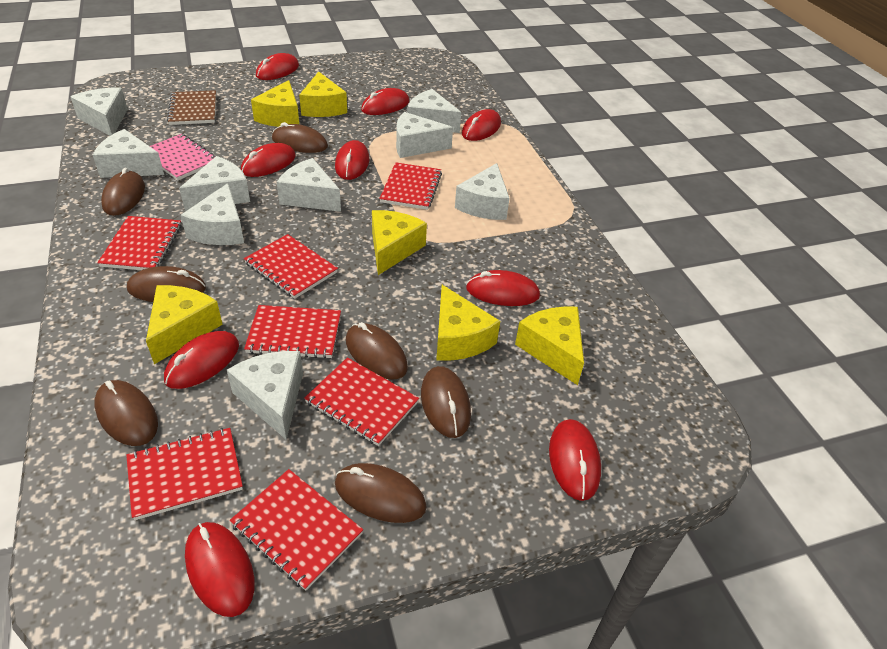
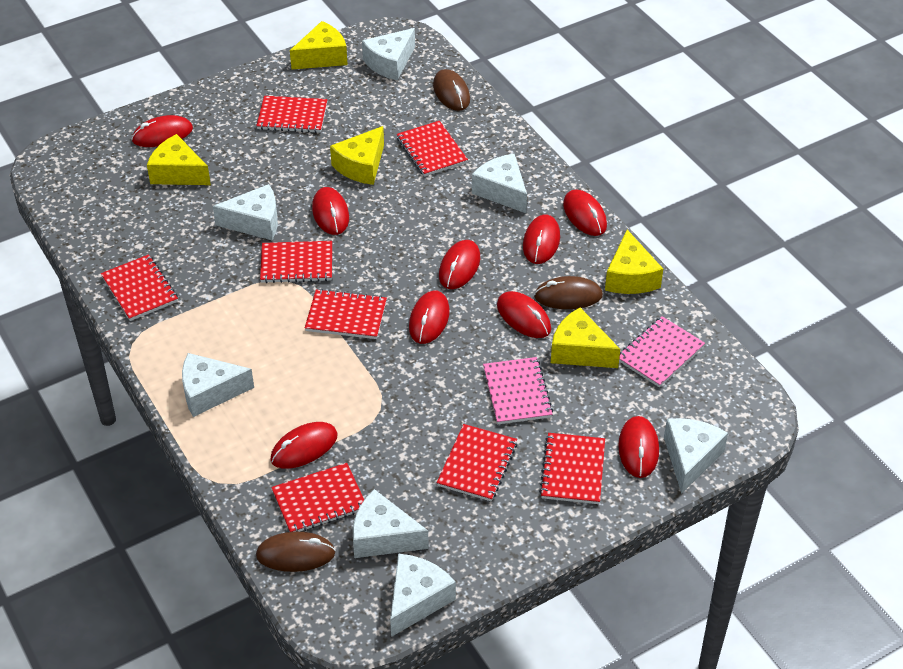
brown mouse: 7 -> 3
brown notebook: 1 -> 0
pink notebook: 1 -> 2
red notebook: 7 -> 8
white cheese: 9 -> 7
yellow cheese: 6 -> 5

